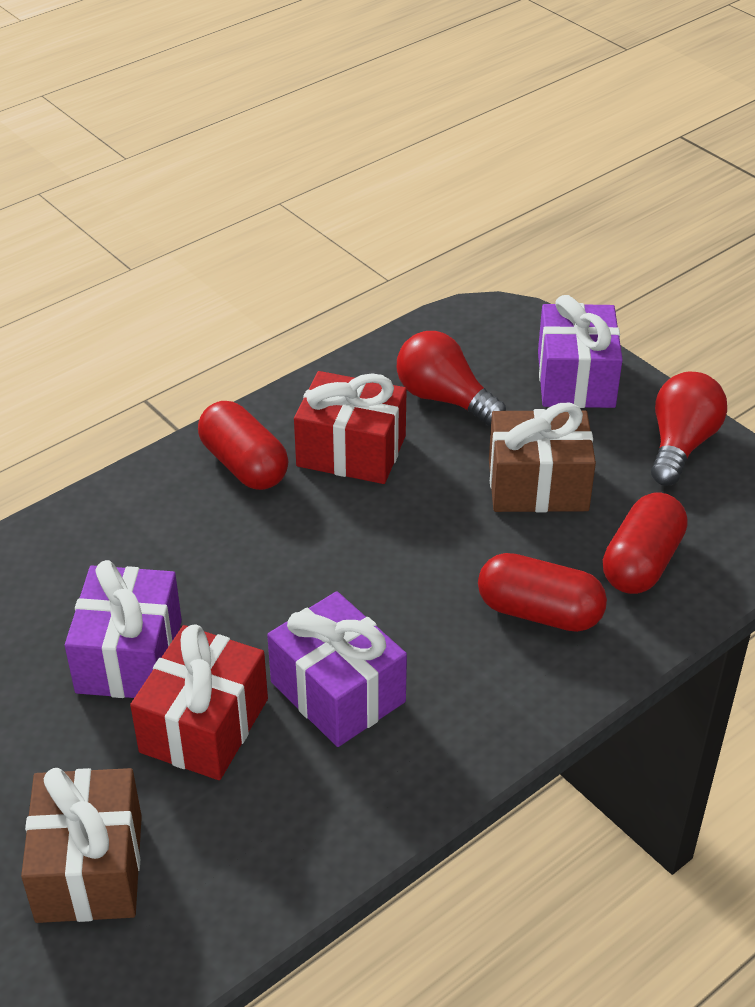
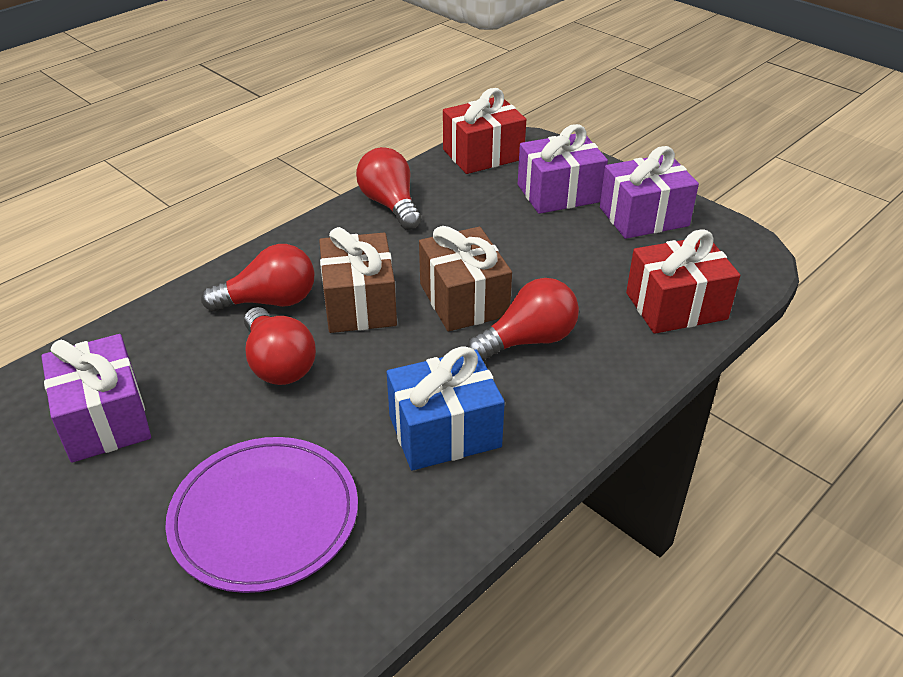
blue gift: 0 -> 1
purple plate: 0 -> 1
red capsule: 3 -> 0
red light bulb: 2 -> 4

